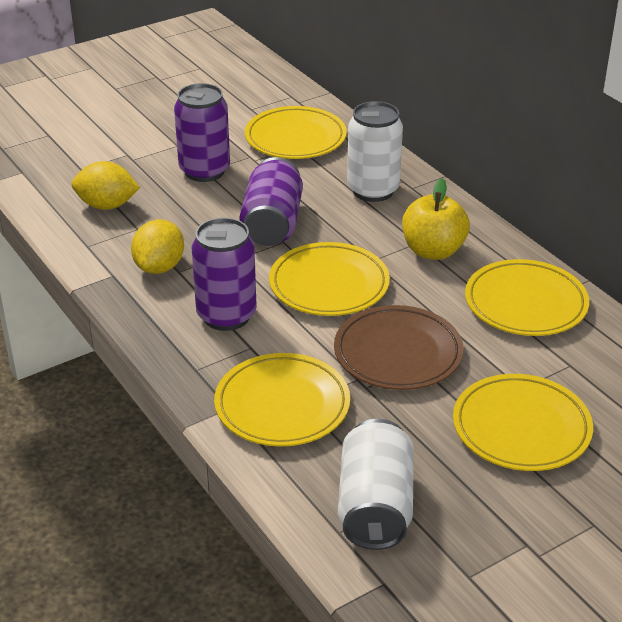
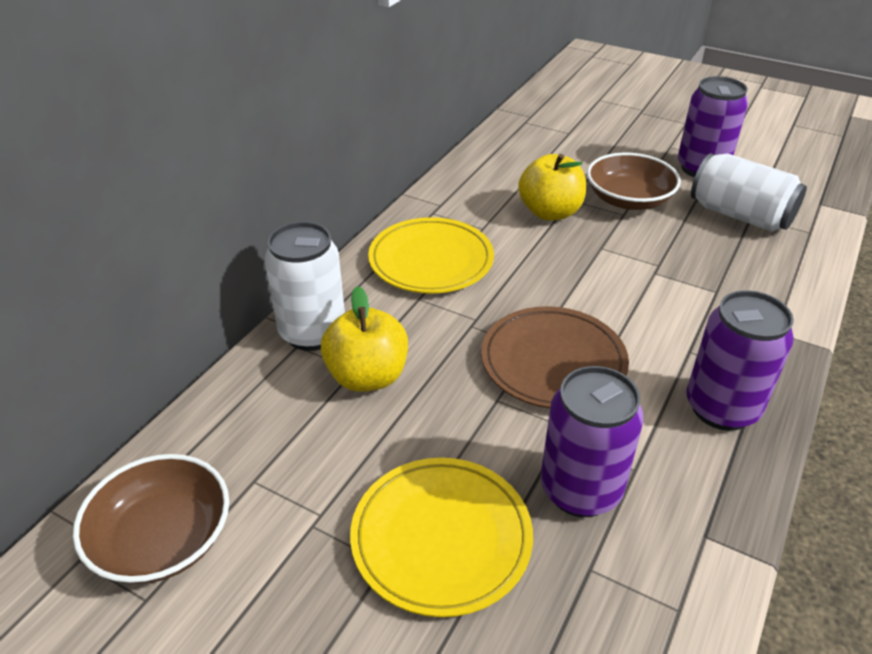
brown bowl: 0 -> 2
yellow apple: 1 -> 2
yellow lemon: 2 -> 0
yellow plate: 5 -> 2

